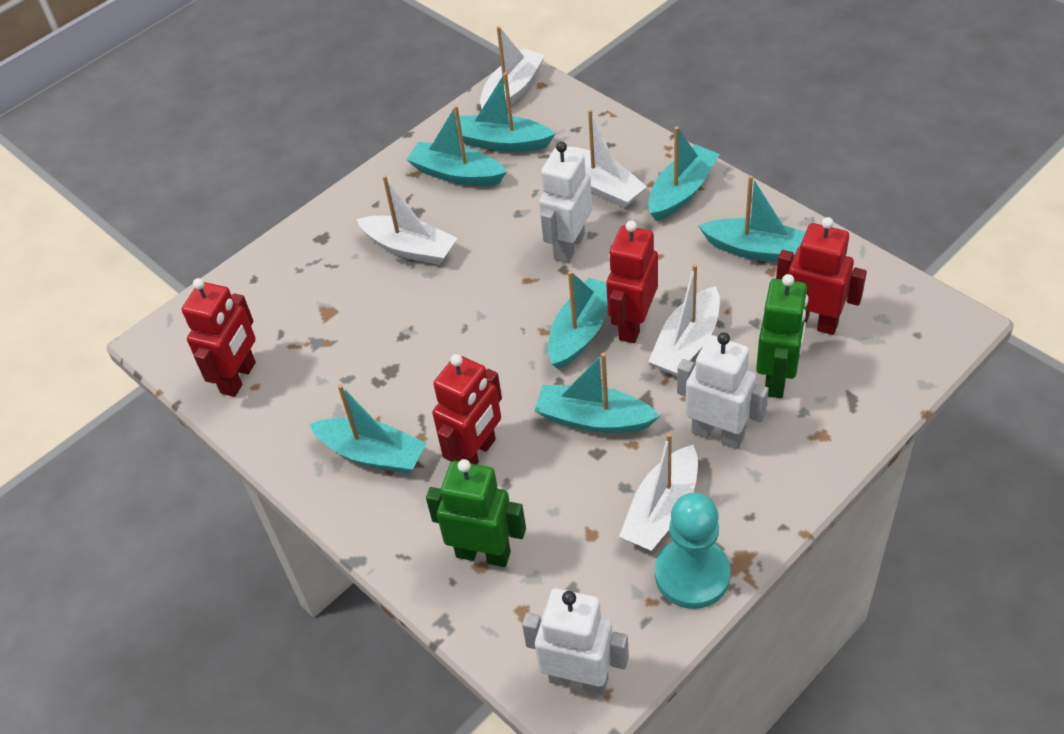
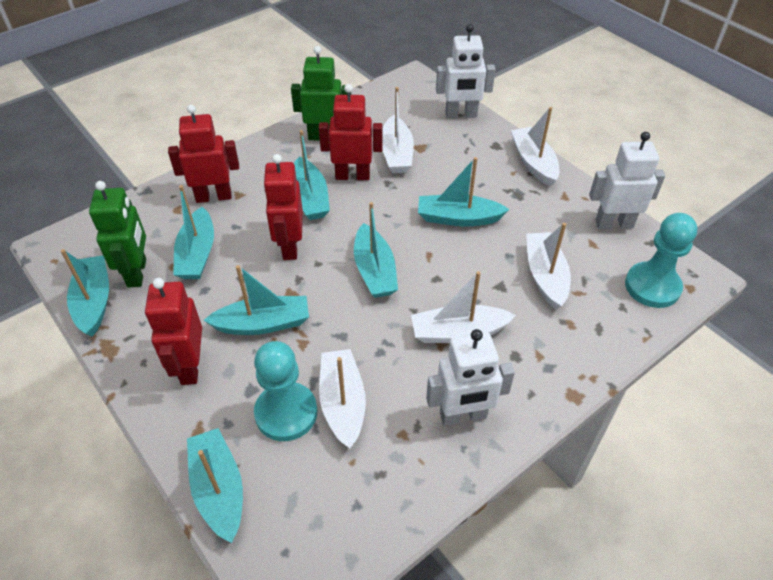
turquoise pawn: 1 -> 2

